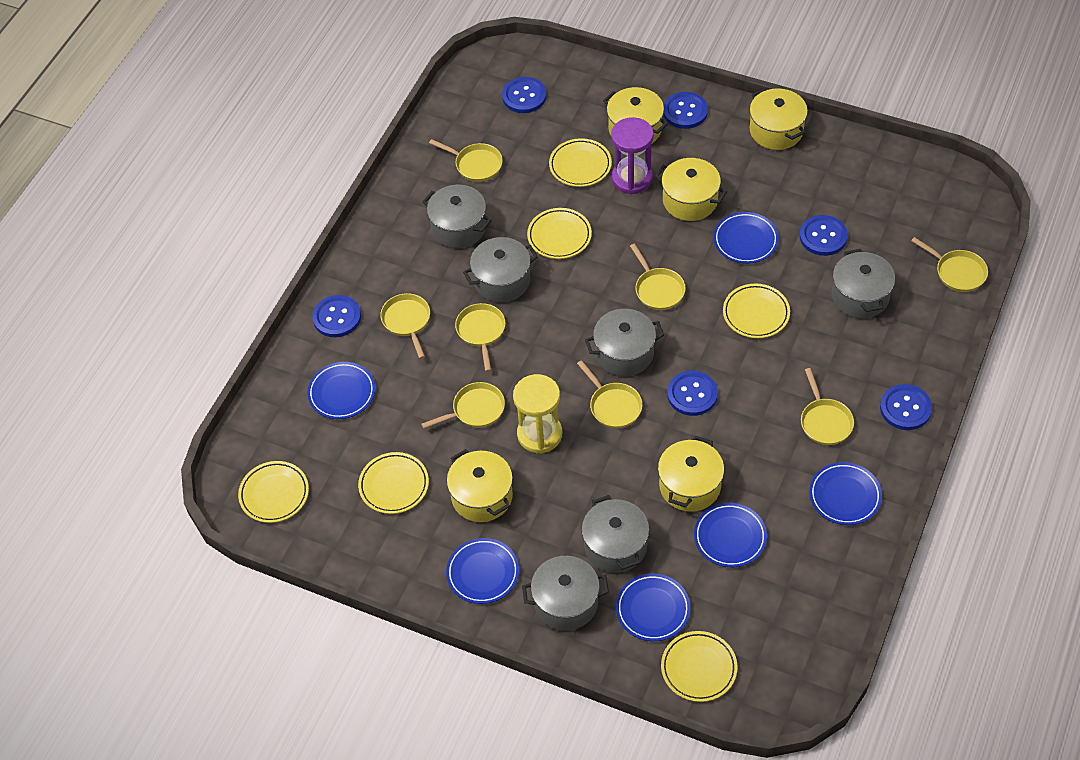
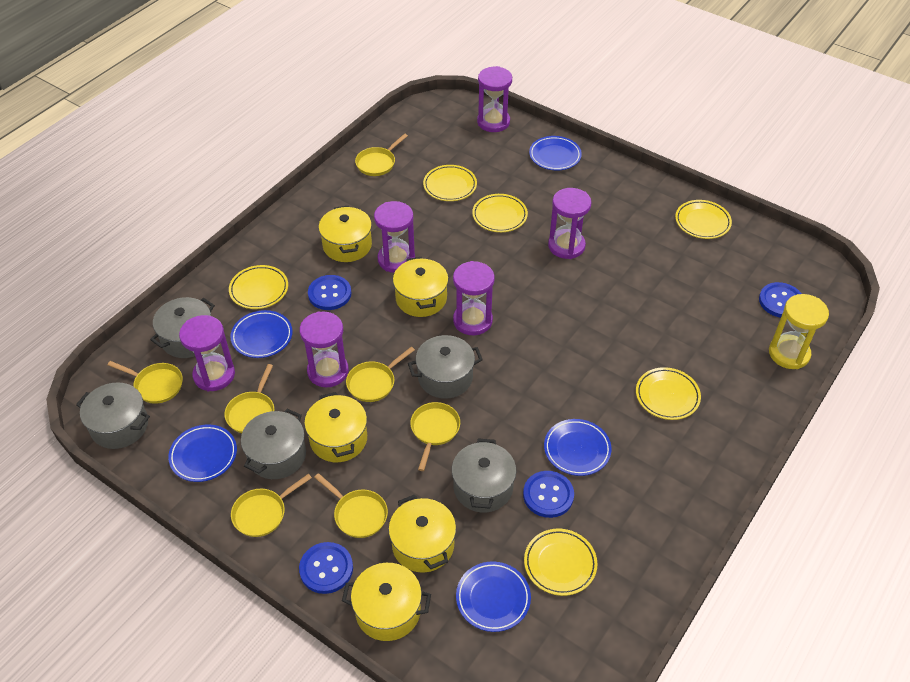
blue button: 6 -> 4
blue plate: 6 -> 5
grey pot: 6 -> 5
purple hourglass: 1 -> 6
yellow pan: 8 -> 7

